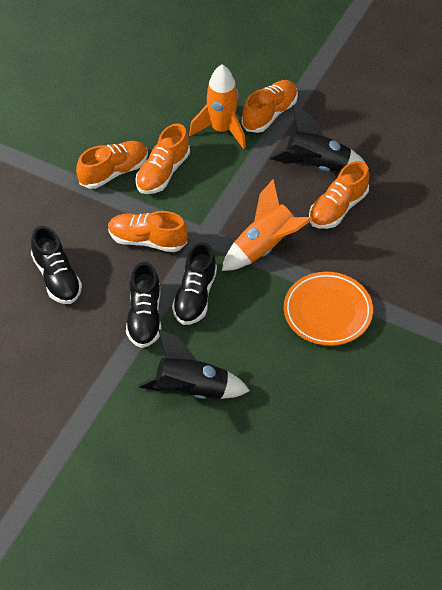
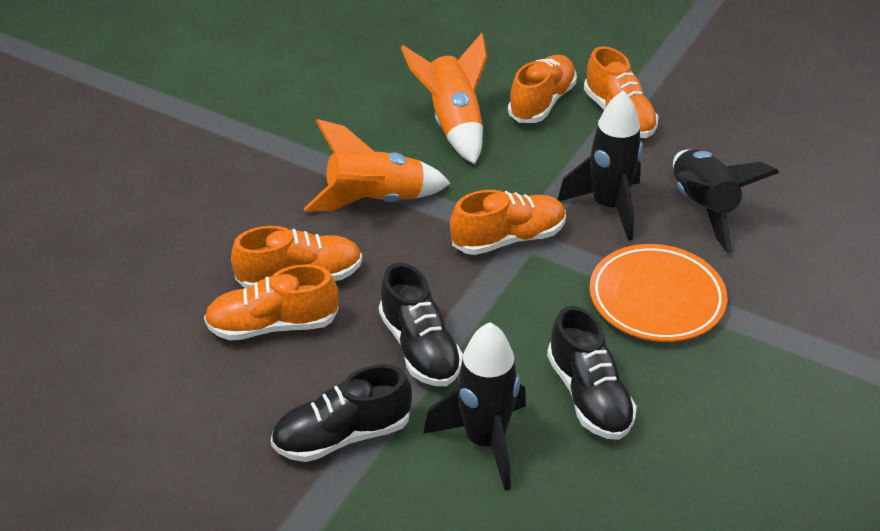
black rocket: 2 -> 3

